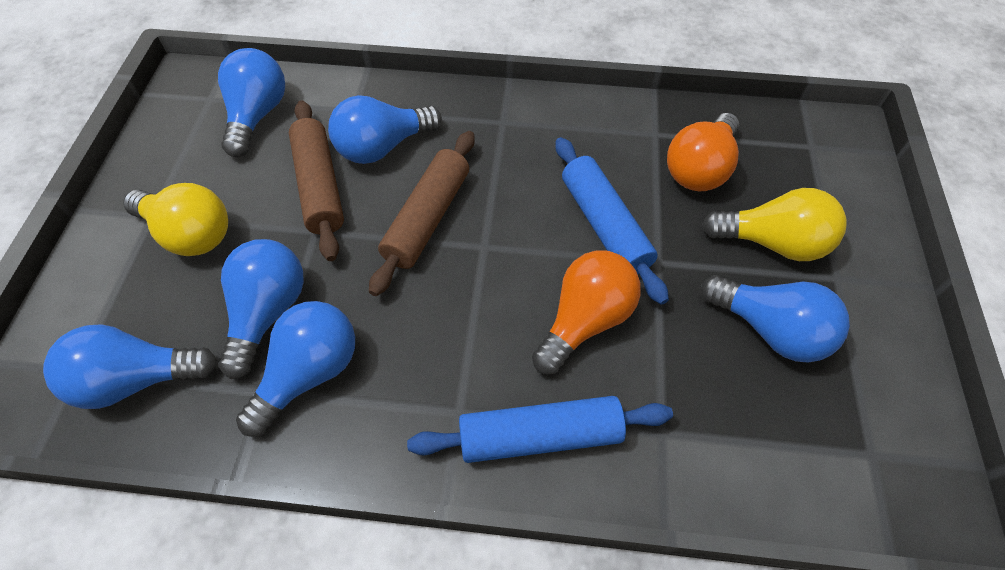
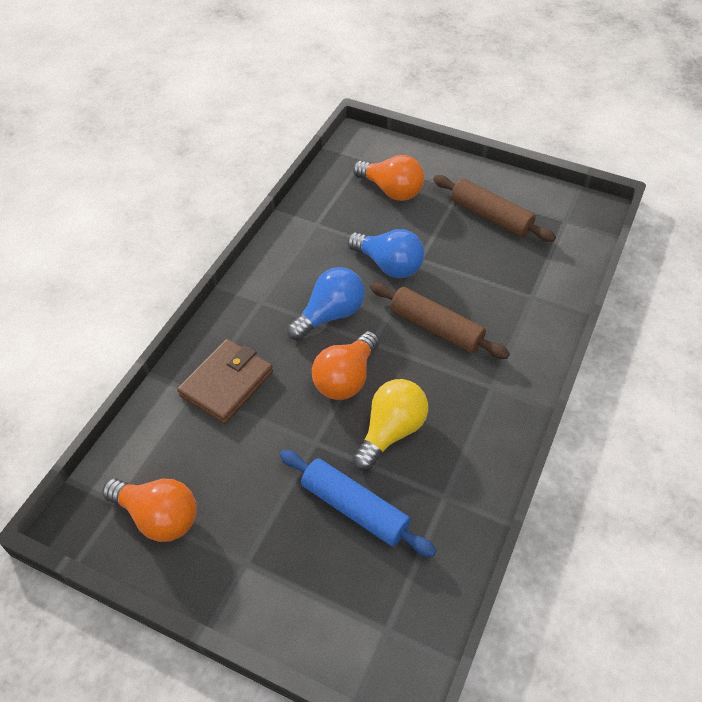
blue light bulb: 6 -> 2
blue rolling pin: 2 -> 1
brown wallet: 0 -> 1
orange light bulb: 2 -> 3
yellow light bulb: 2 -> 1

